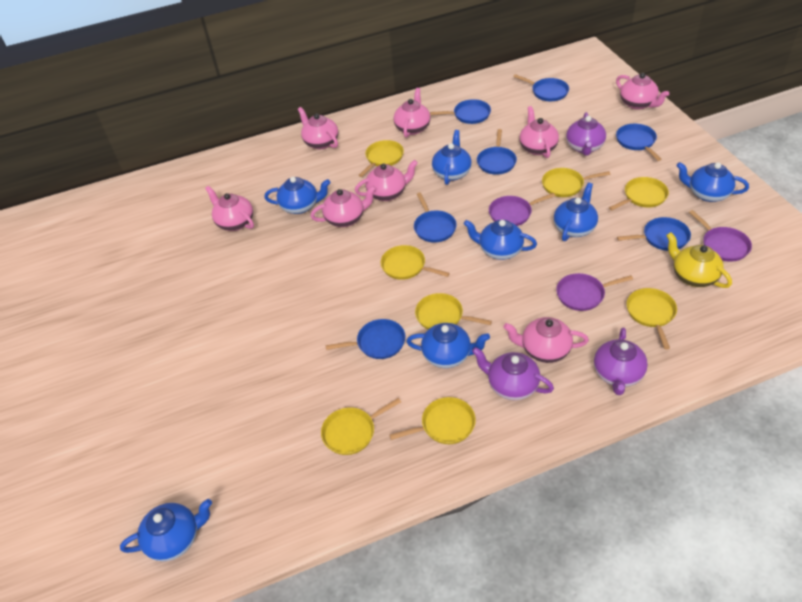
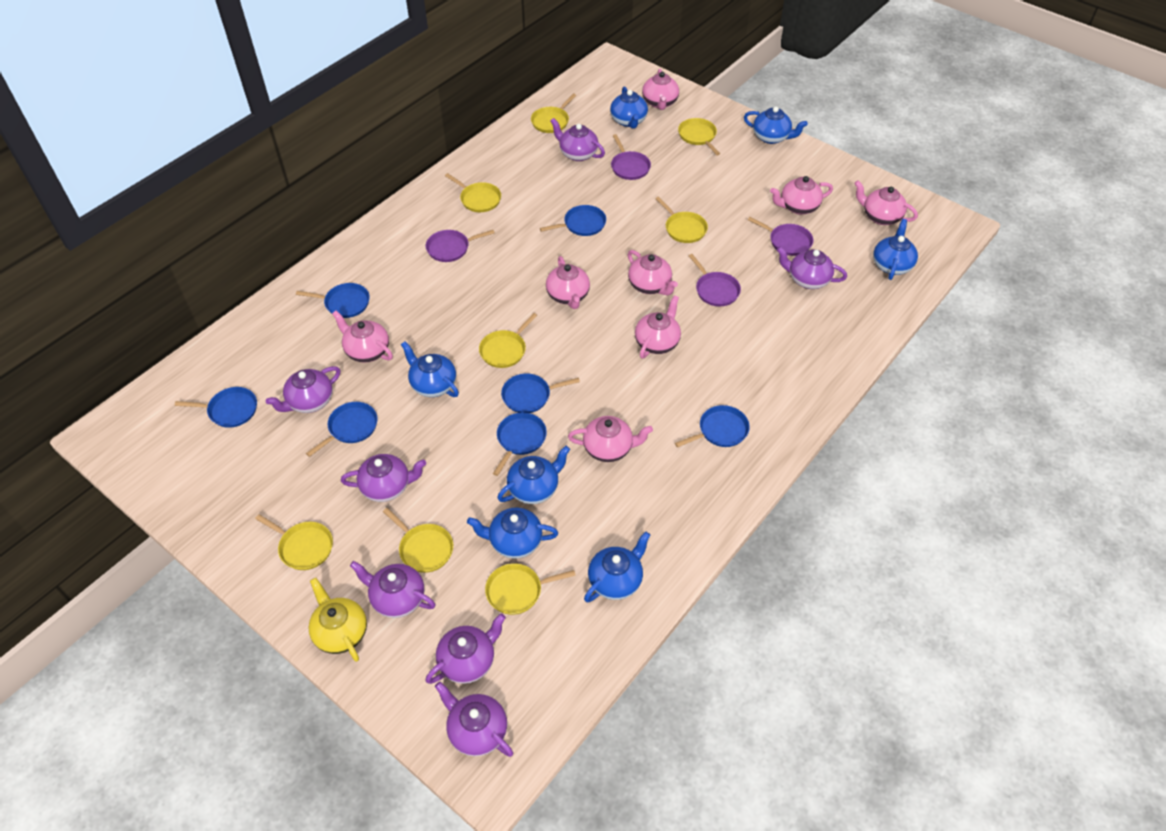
purple pan: 3 -> 4
purple teapot: 3 -> 7

